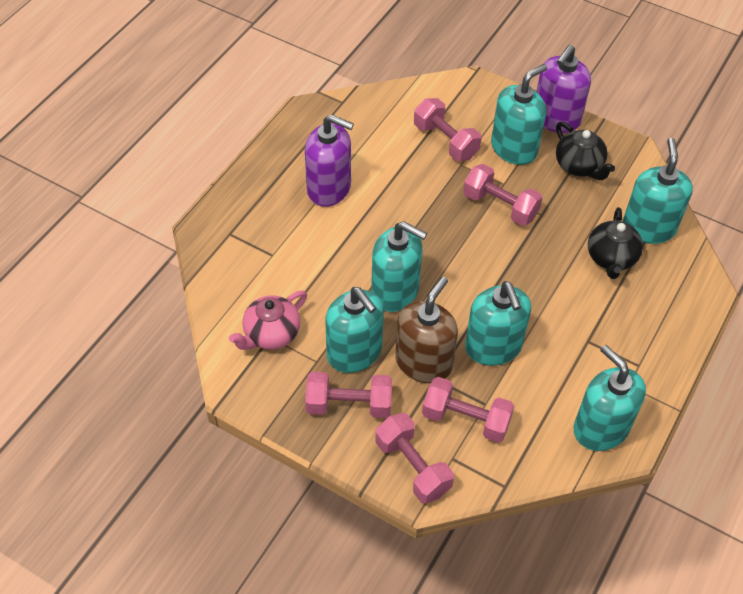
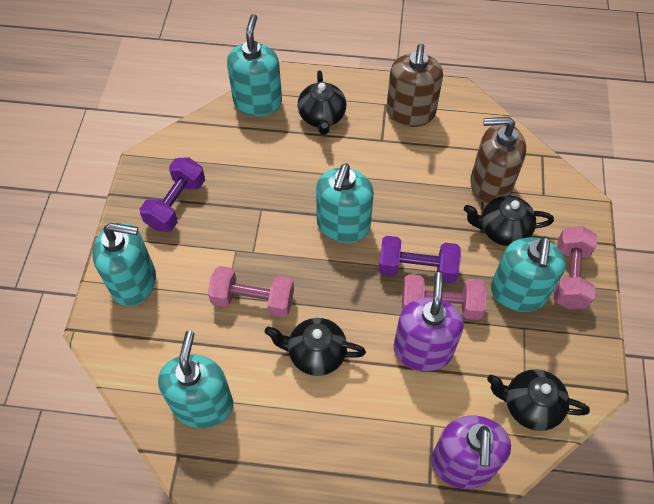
black teapot: 2 -> 4
brown soap dispenser: 1 -> 2
pink dumbbell: 5 -> 3
pink teapot: 1 -> 0
purple dumbbell: 0 -> 2
turquoise soap dispenser: 6 -> 5

